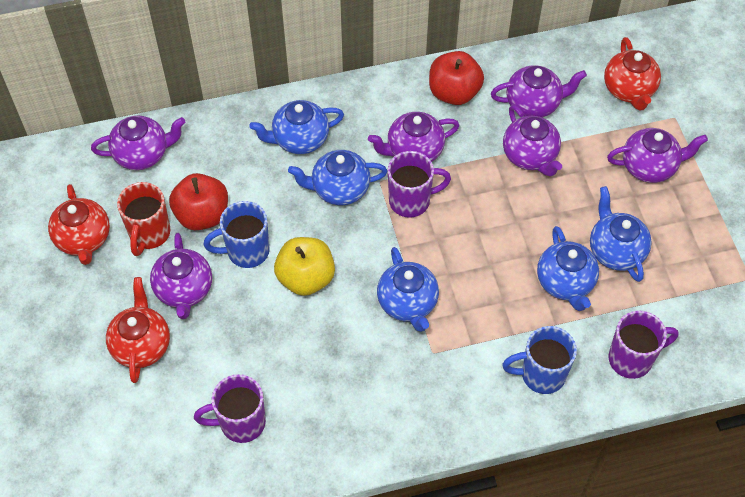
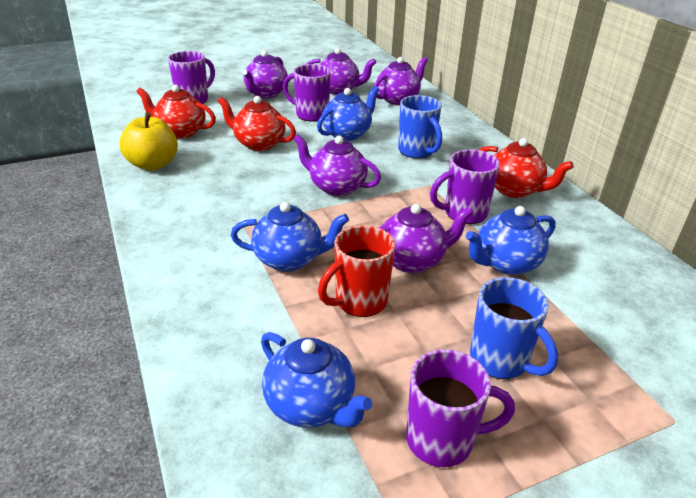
blue teapot: 5 -> 4
purple mug: 3 -> 4
purple teapot: 6 -> 5
red apple: 2 -> 0

